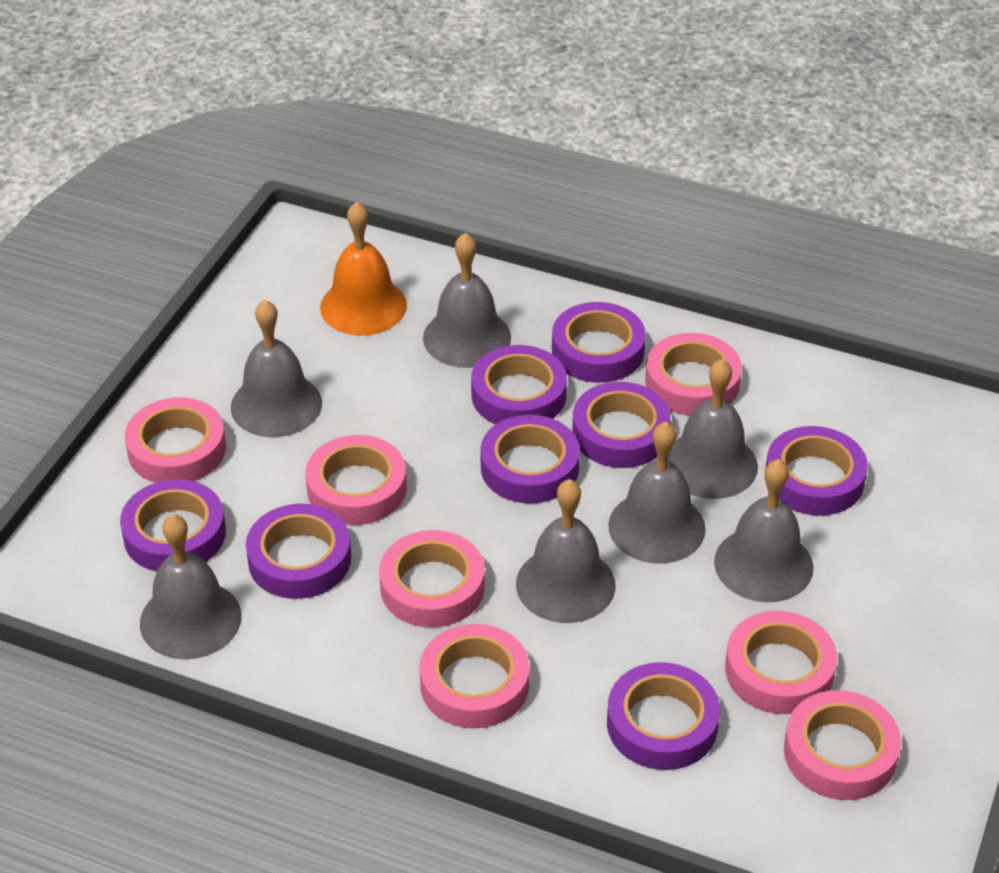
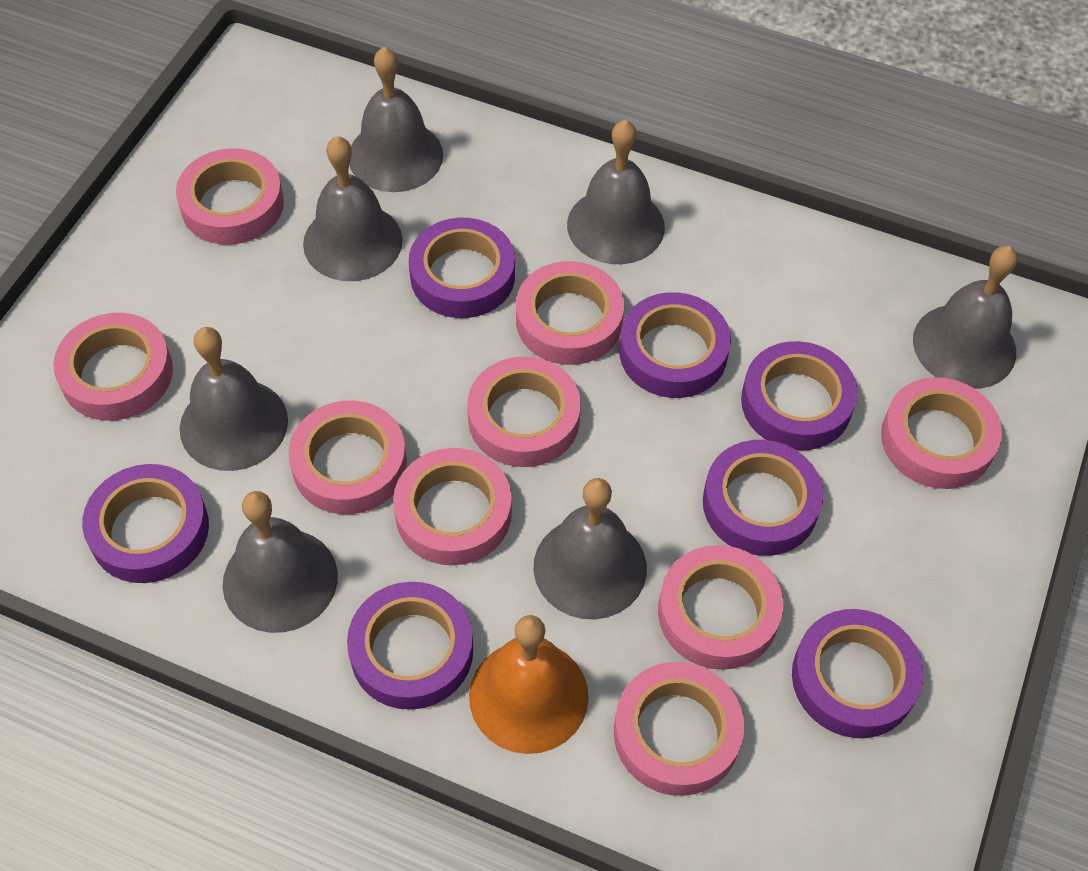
pink tape: 7 -> 9
purple tape: 8 -> 7

